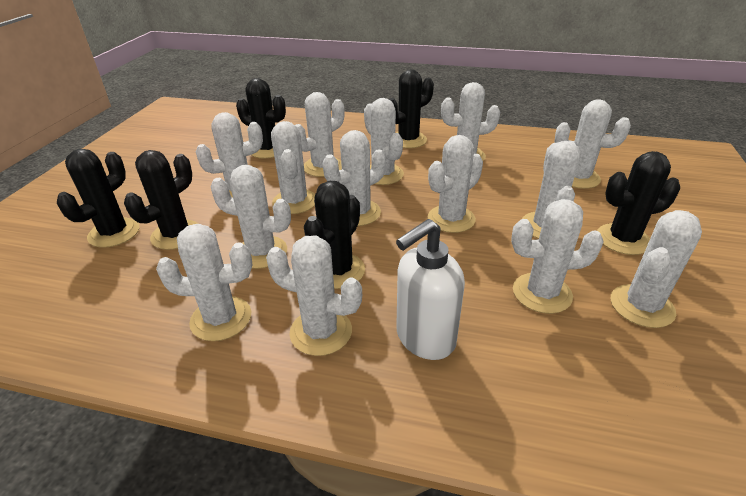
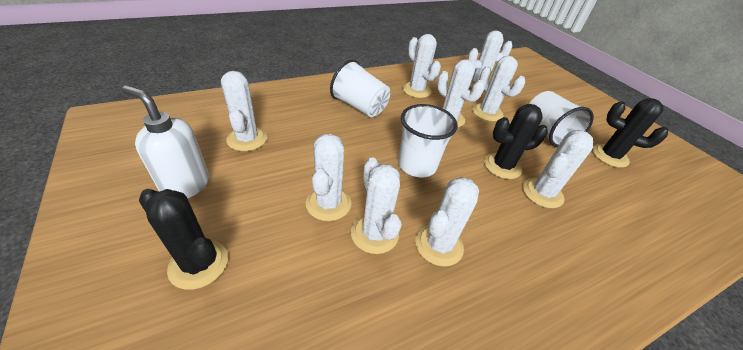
black cactus: 6 -> 3
white cactus: 14 -> 9
white cup: 0 -> 3

